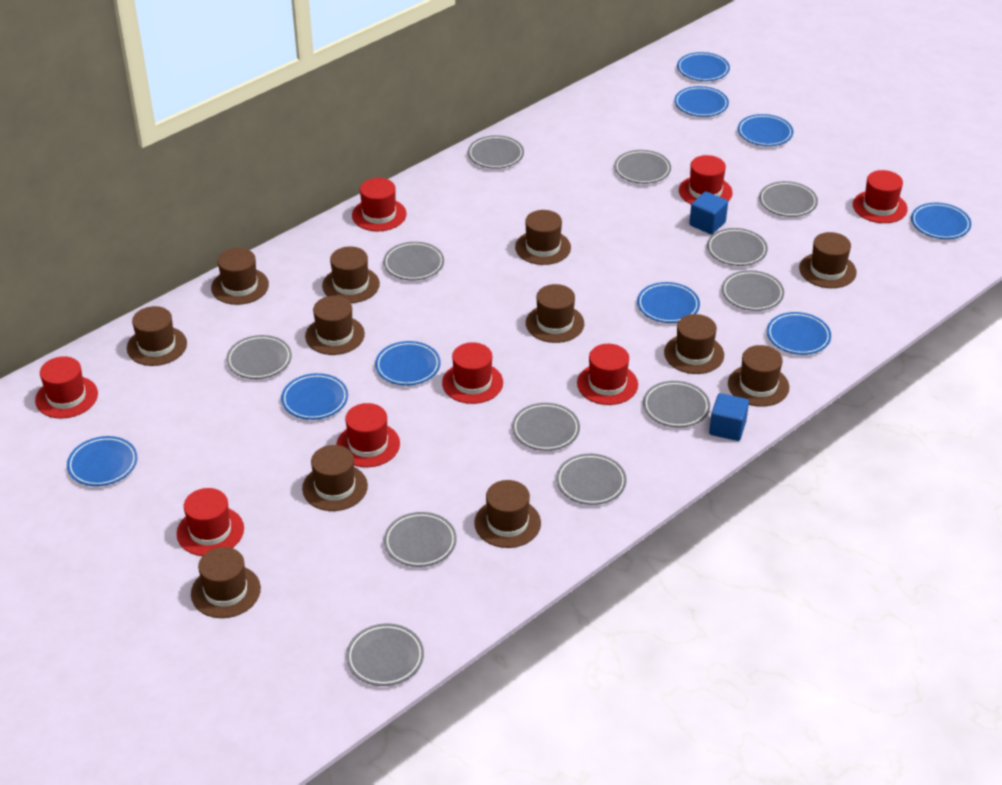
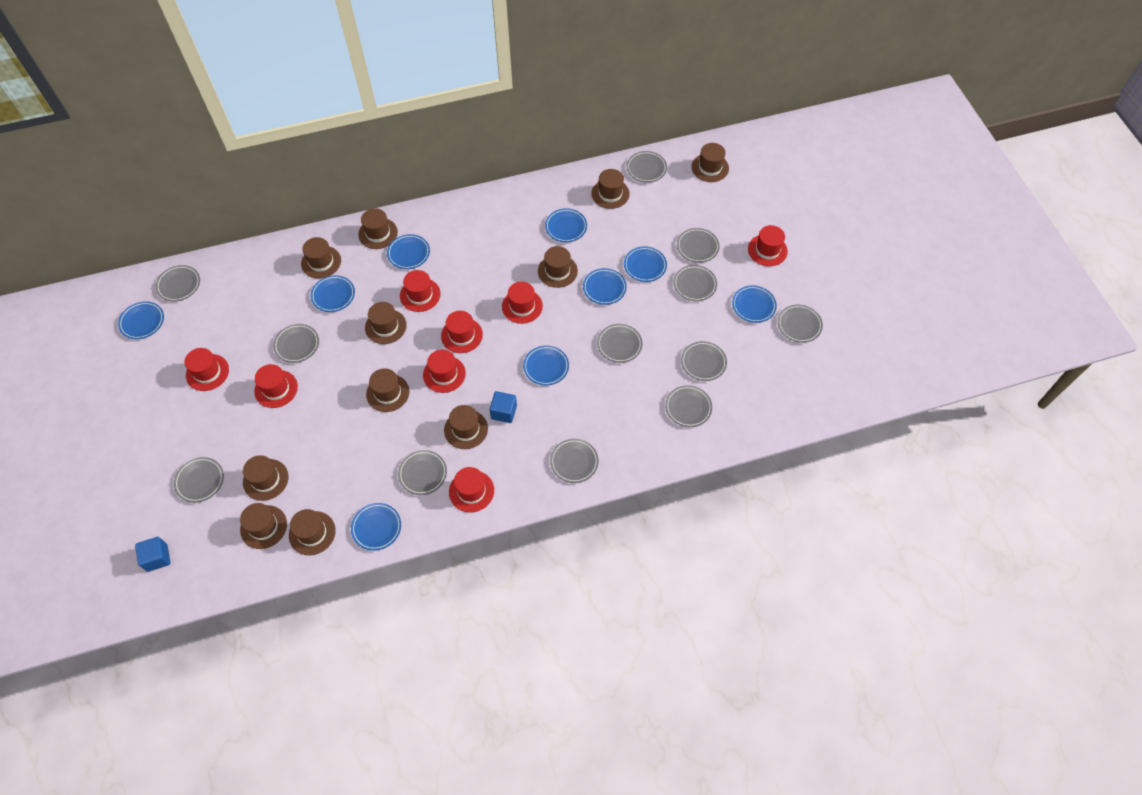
brown hat: 12 -> 11

